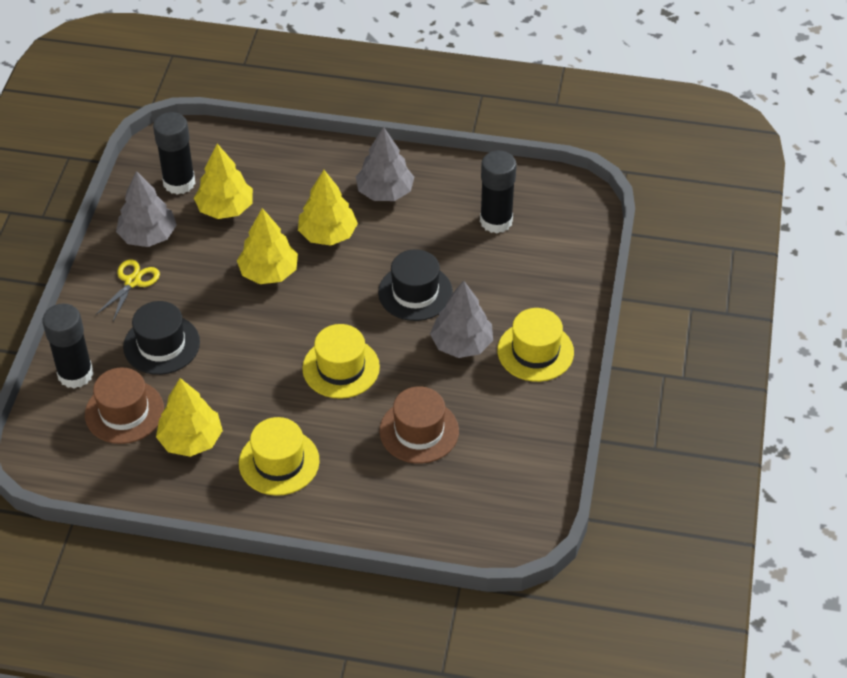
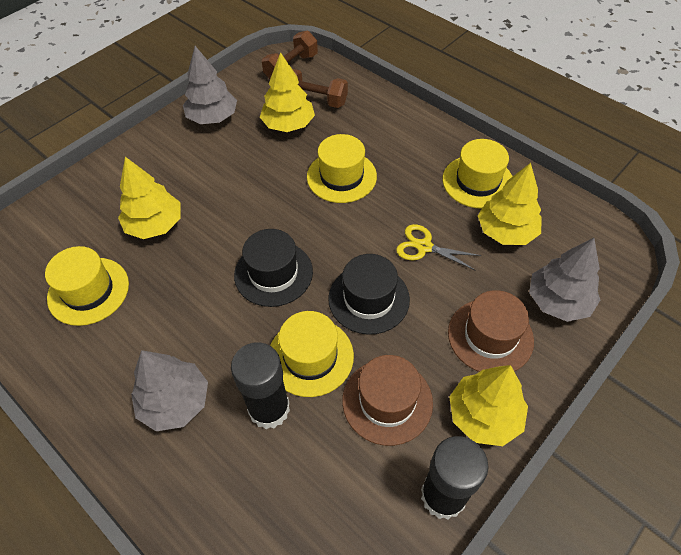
black glue stick: 3 -> 2
brown dumbbell: 0 -> 2
yellow hat: 3 -> 4

